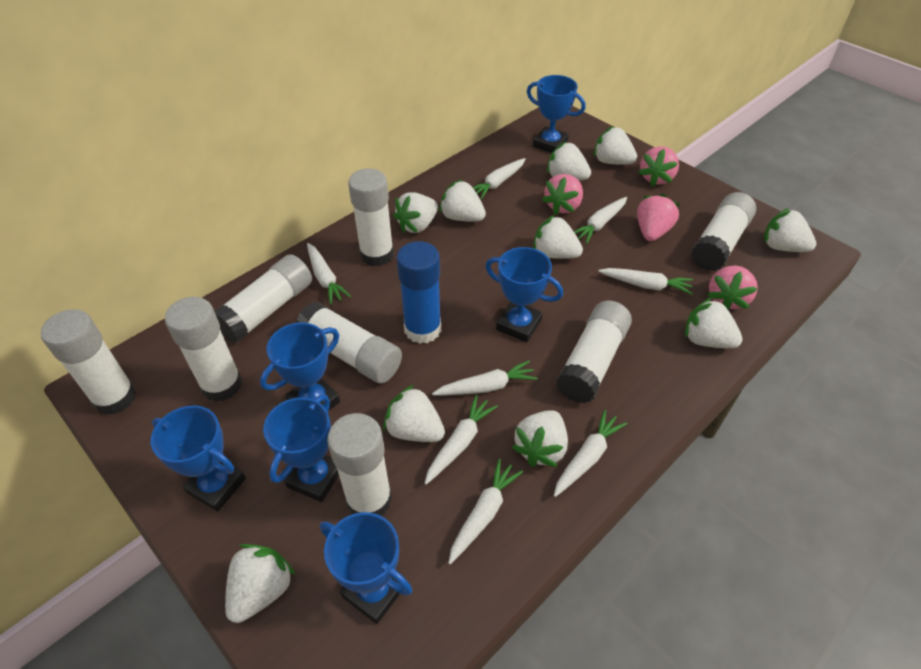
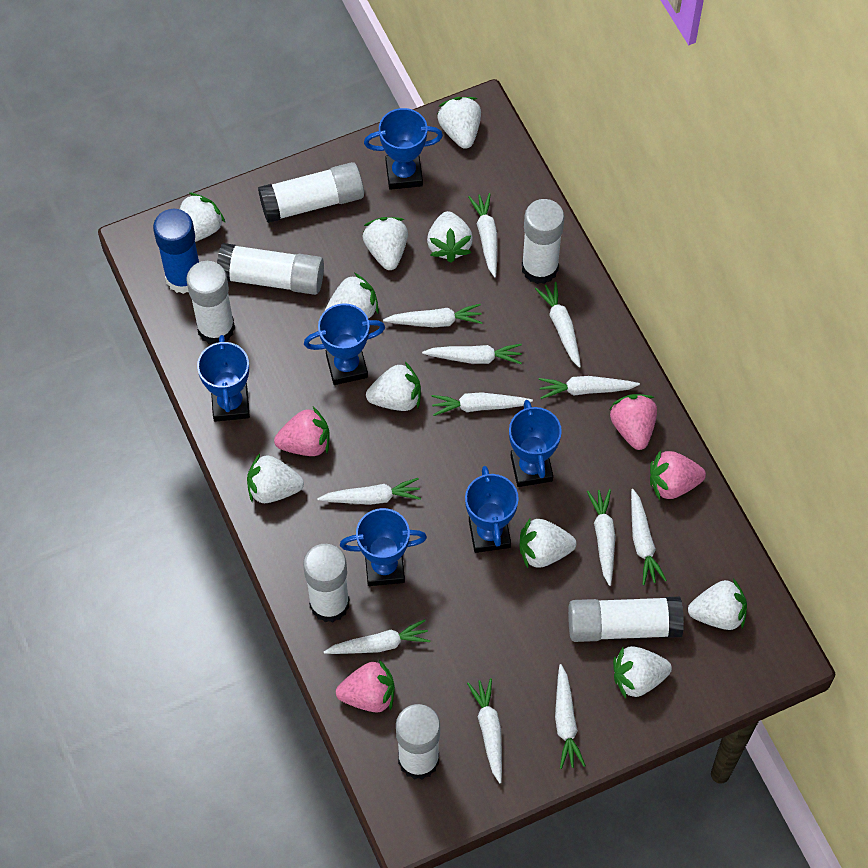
white carrot: 8 -> 12
white glue stick: 8 -> 7

